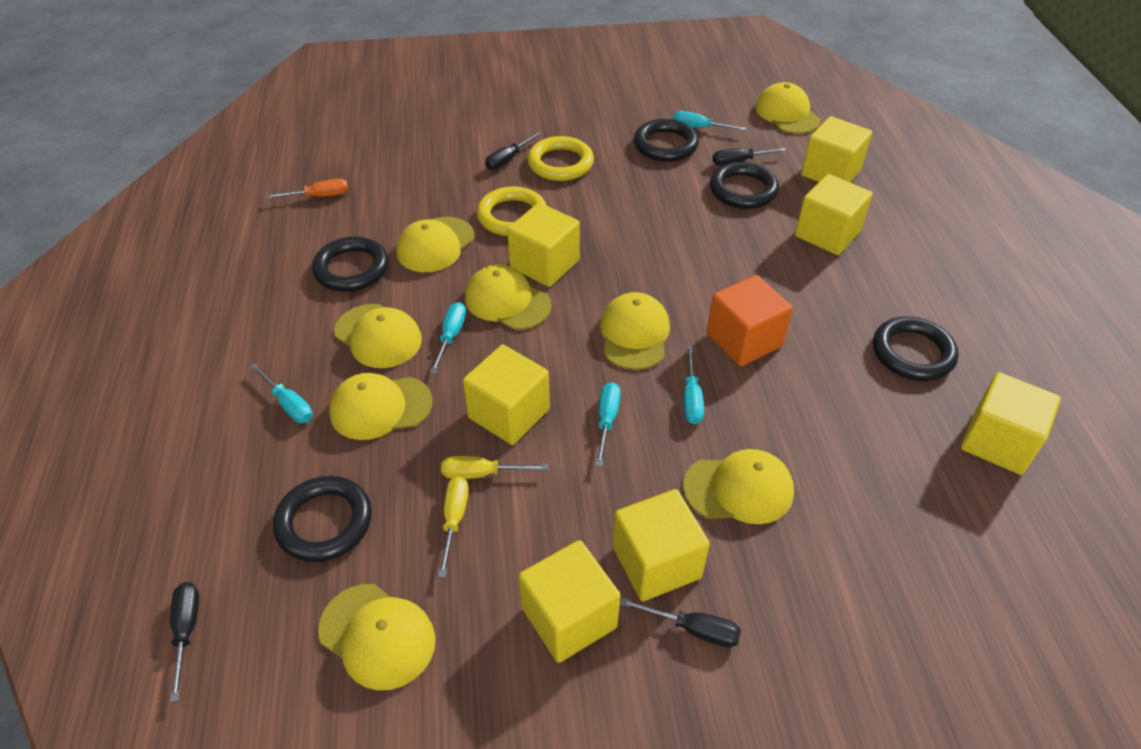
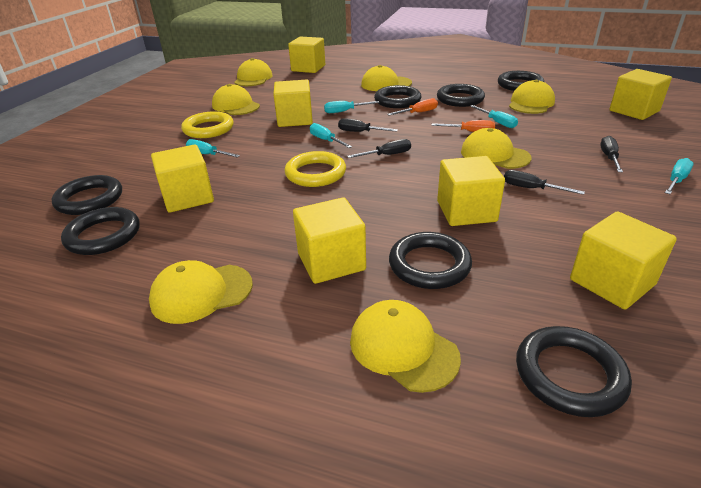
black ring: 5 -> 7
orange cube: 1 -> 0
orange screwdriver: 1 -> 2
yellow cap: 8 -> 7
yellow screwdriver: 2 -> 0

